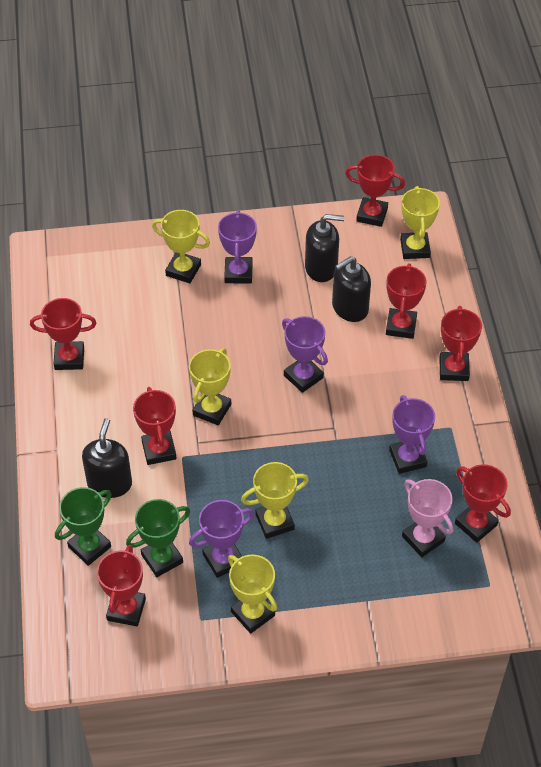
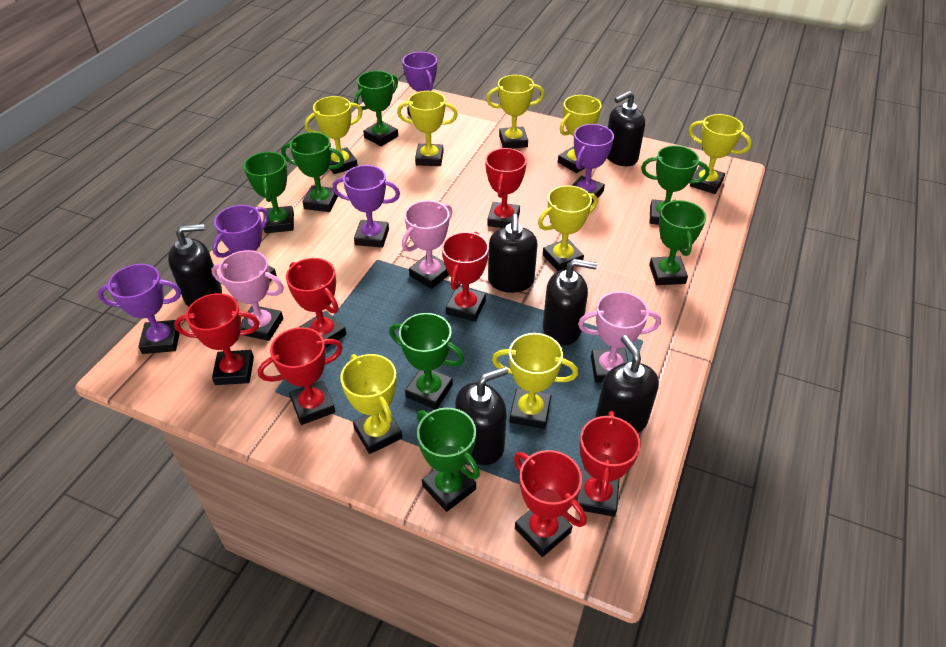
black soap dispenser: 3 -> 6
green trophy: 2 -> 7
pink trophy: 1 -> 3
purple trophy: 4 -> 5
yellow trophy: 5 -> 8

